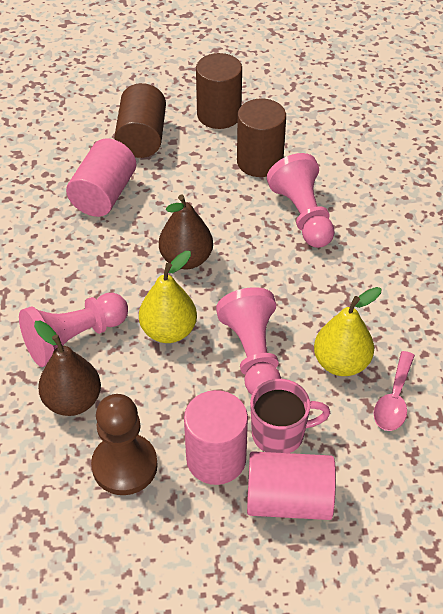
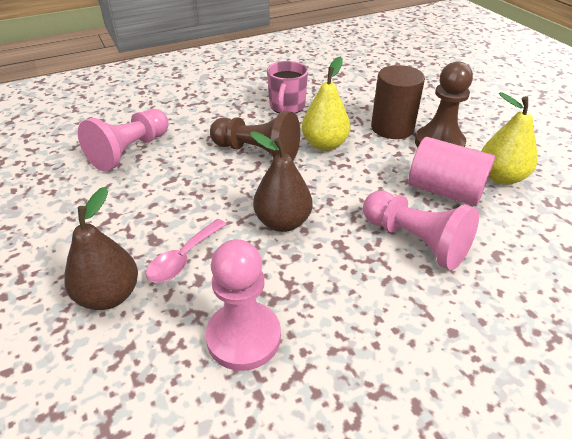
brown cylinder: 3 -> 1
brown pawn: 1 -> 2
pink cylinder: 3 -> 1

